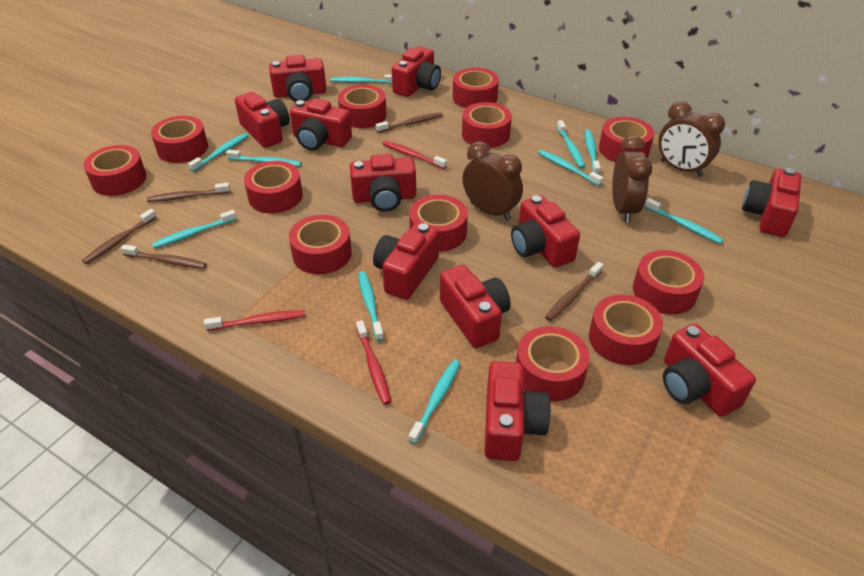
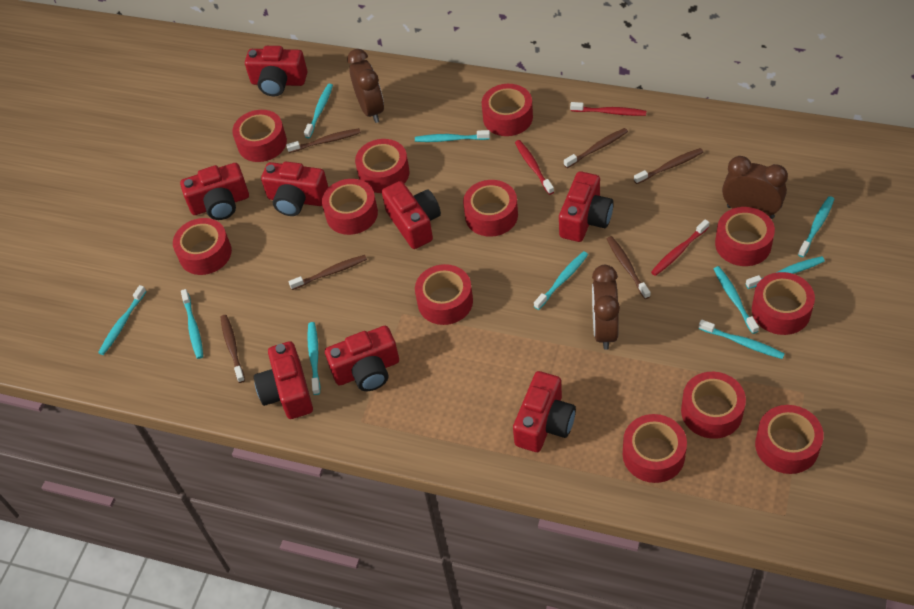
brown toothbrush: 5 -> 6
red camera: 11 -> 8

